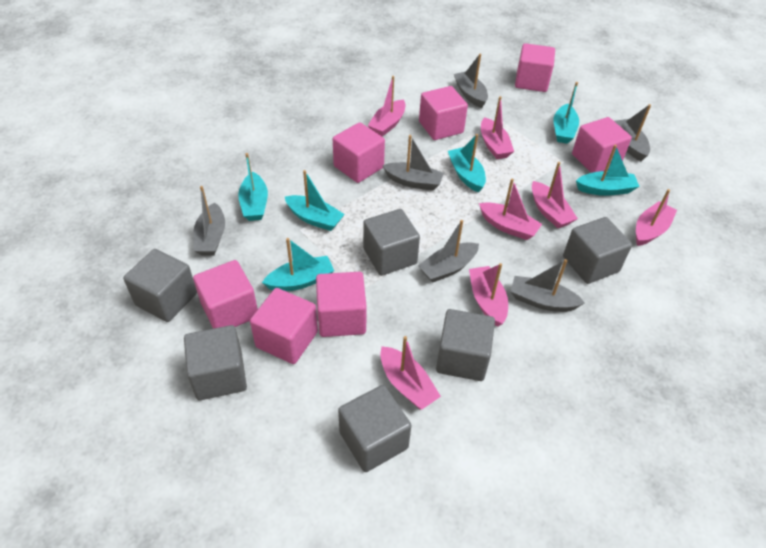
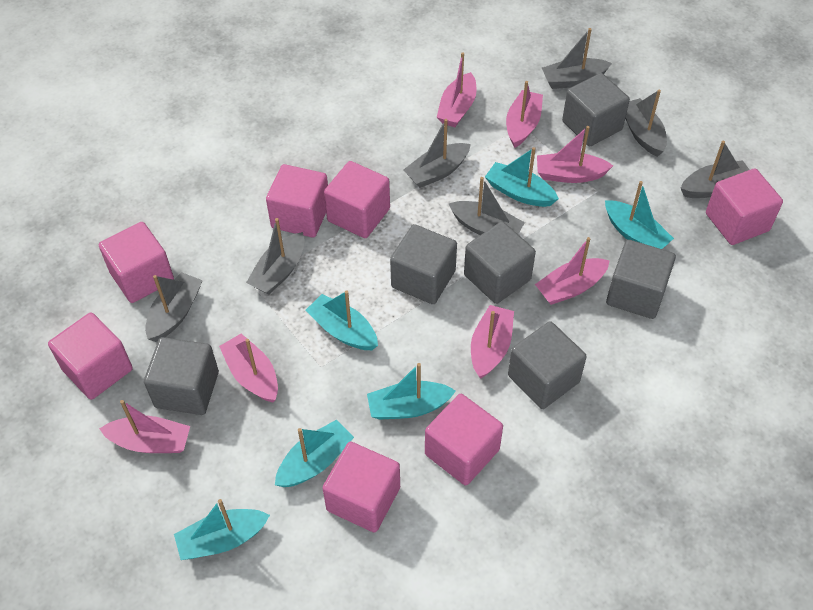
grey boat: 6 -> 7

